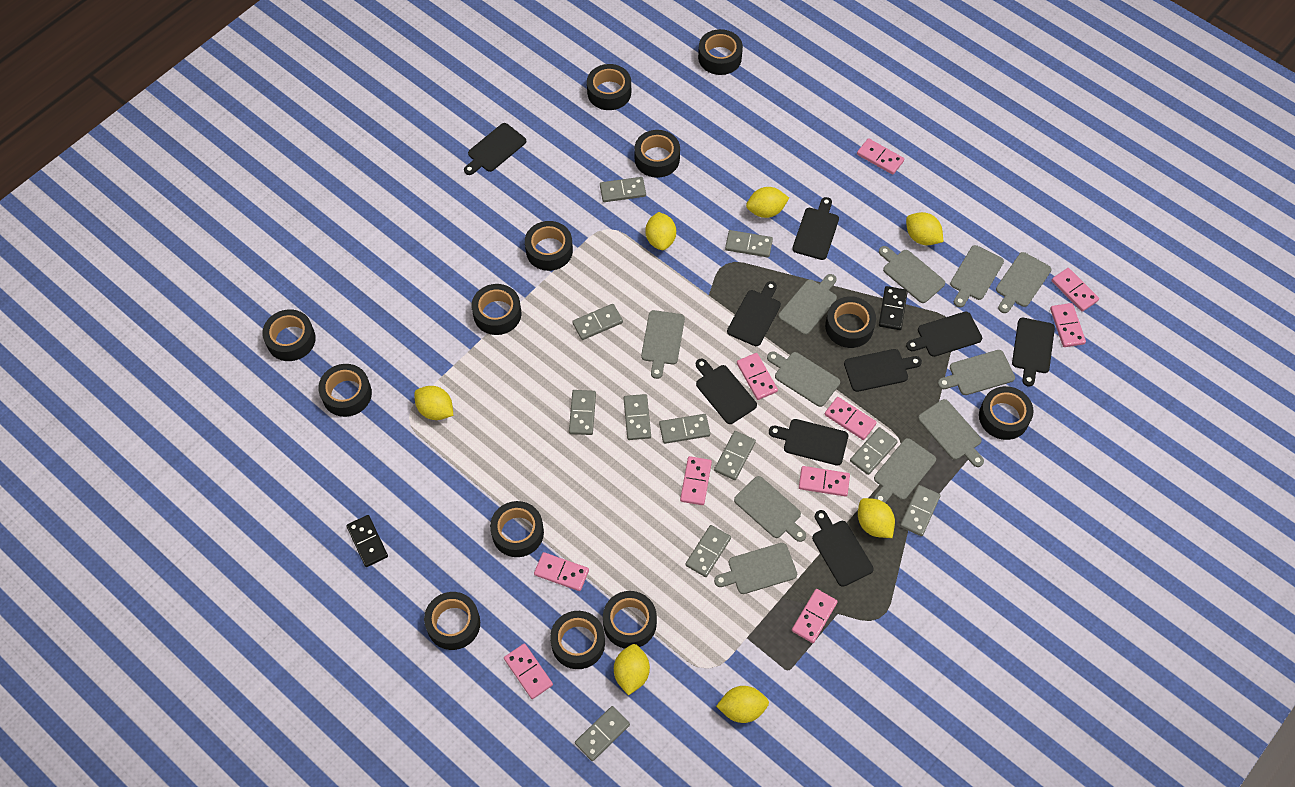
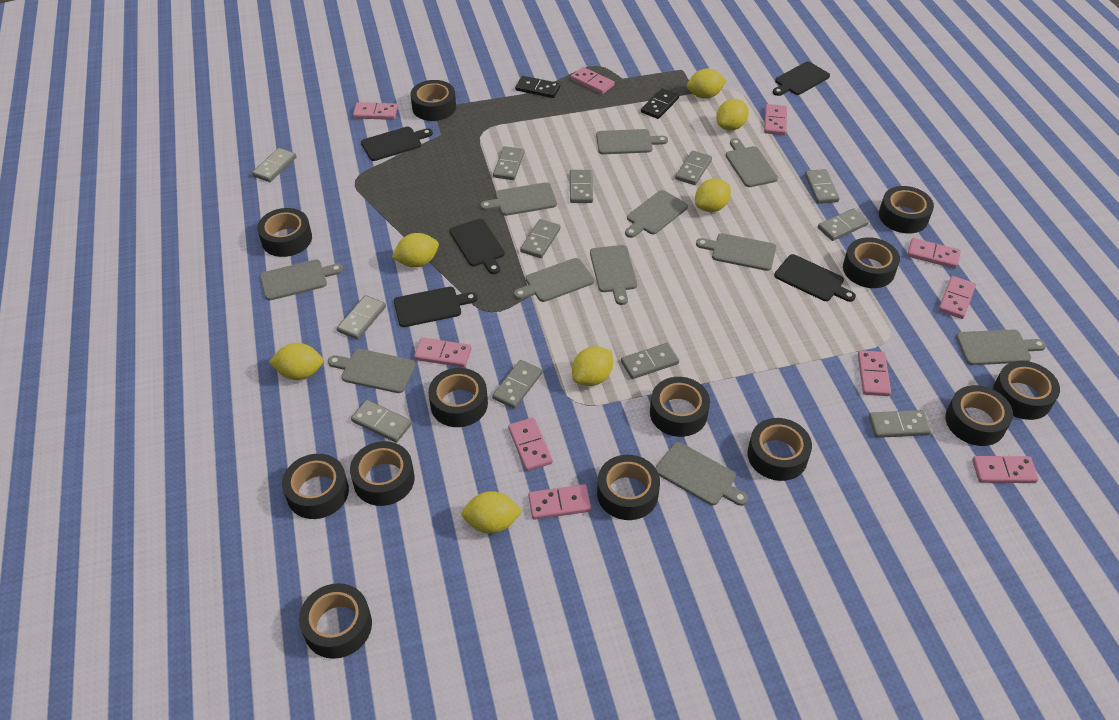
black cutting board: 9 -> 5
grey domino: 11 -> 12

